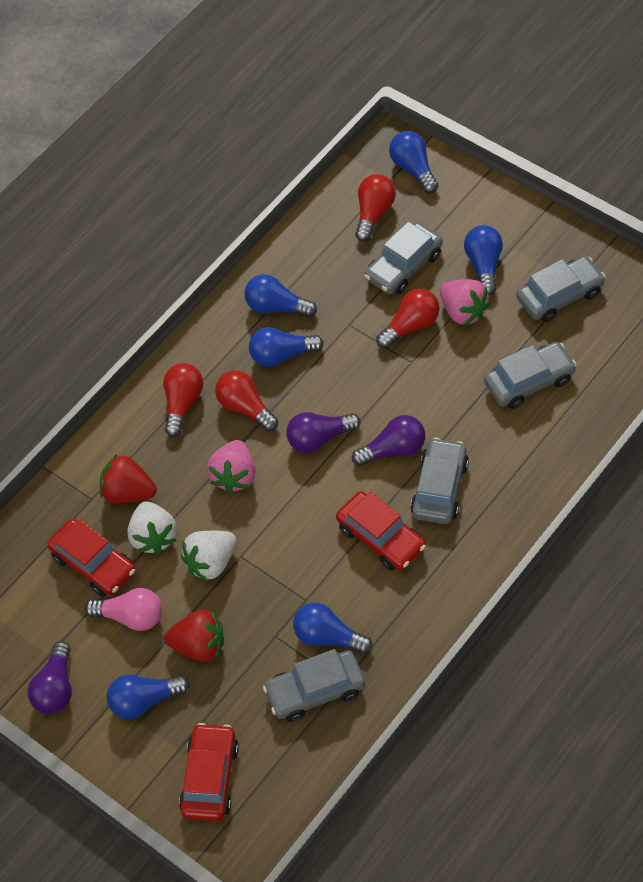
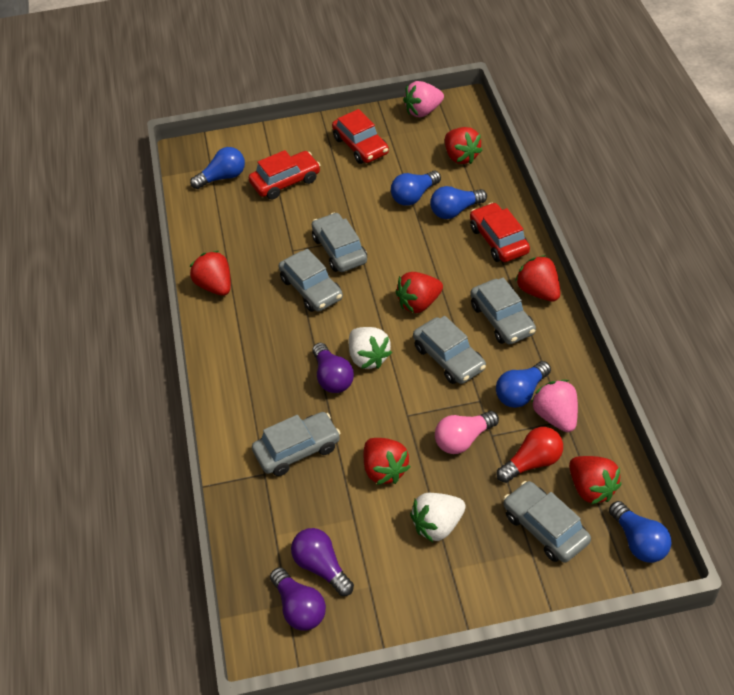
blue light bulb: 6 -> 5
grey car: 5 -> 6
red light bulb: 4 -> 1
red strawberry: 2 -> 6

